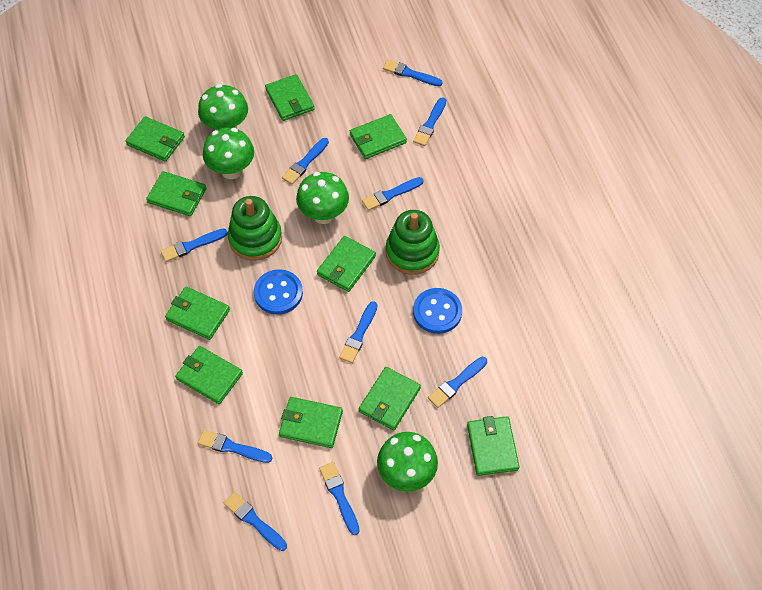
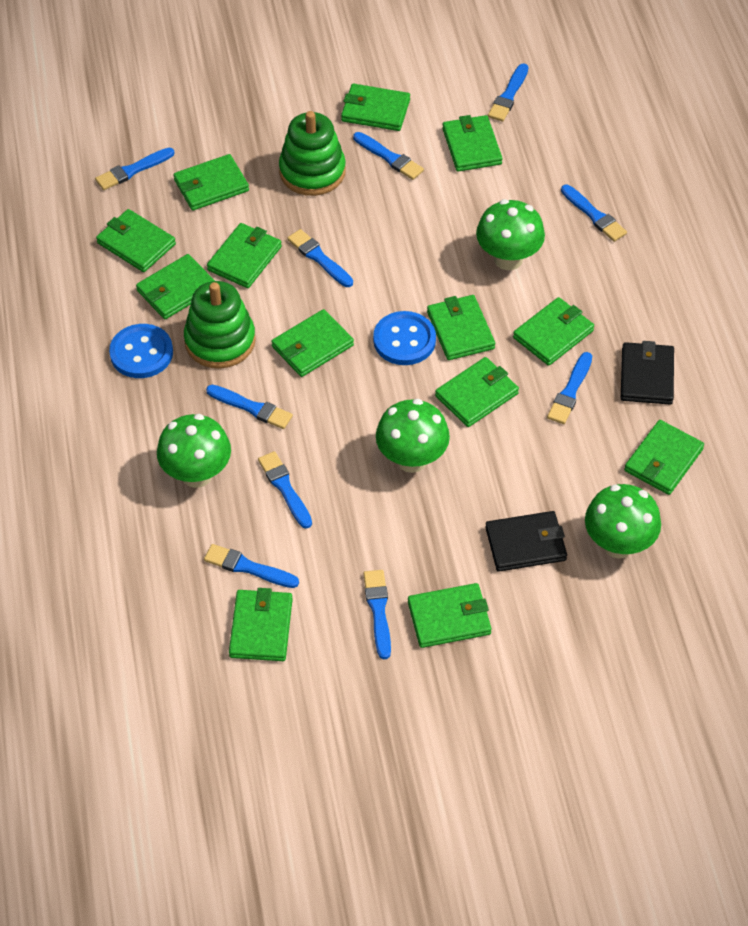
black wallet: 0 -> 2
green wallet: 10 -> 13

